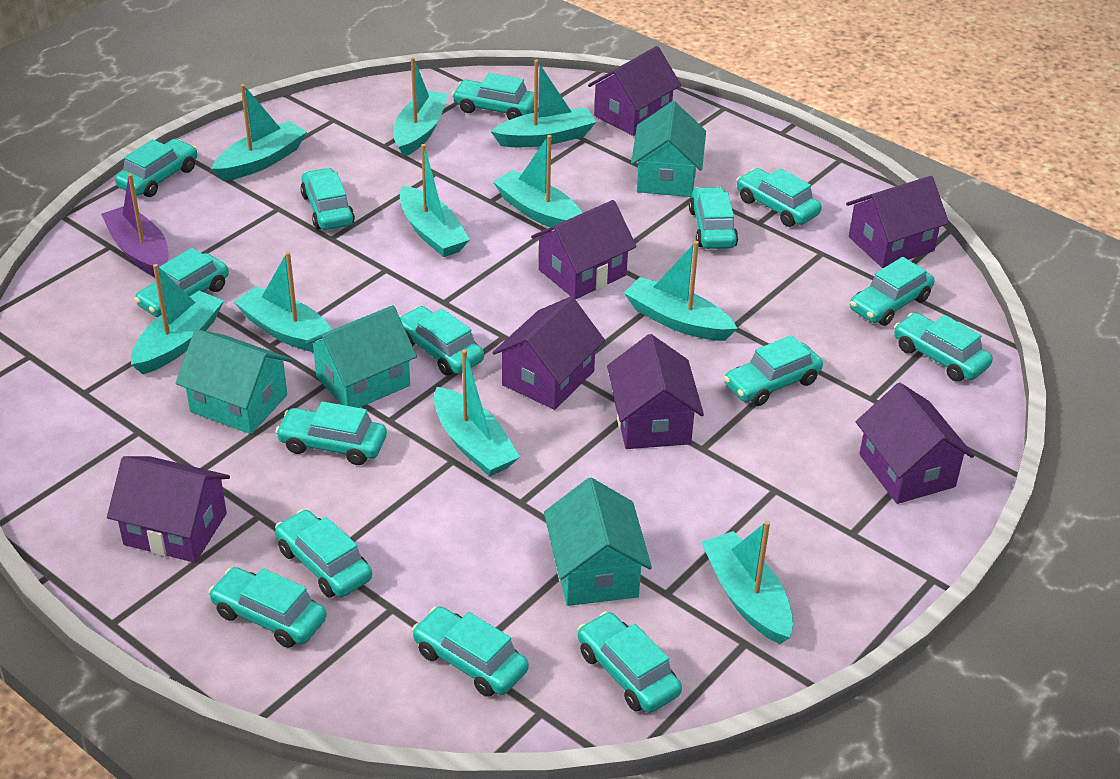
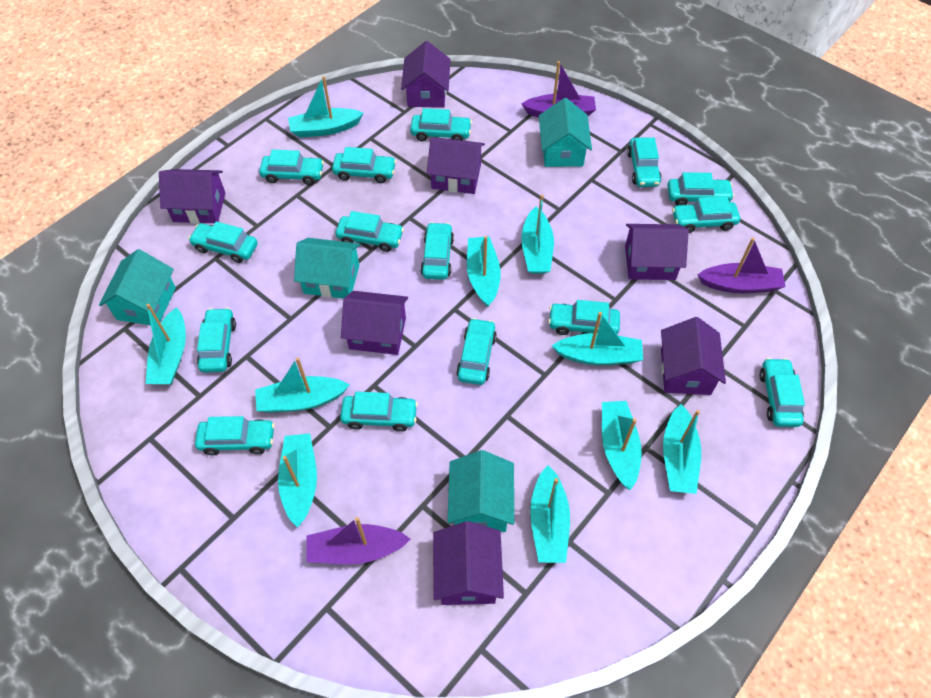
purple boat: 1 -> 3

